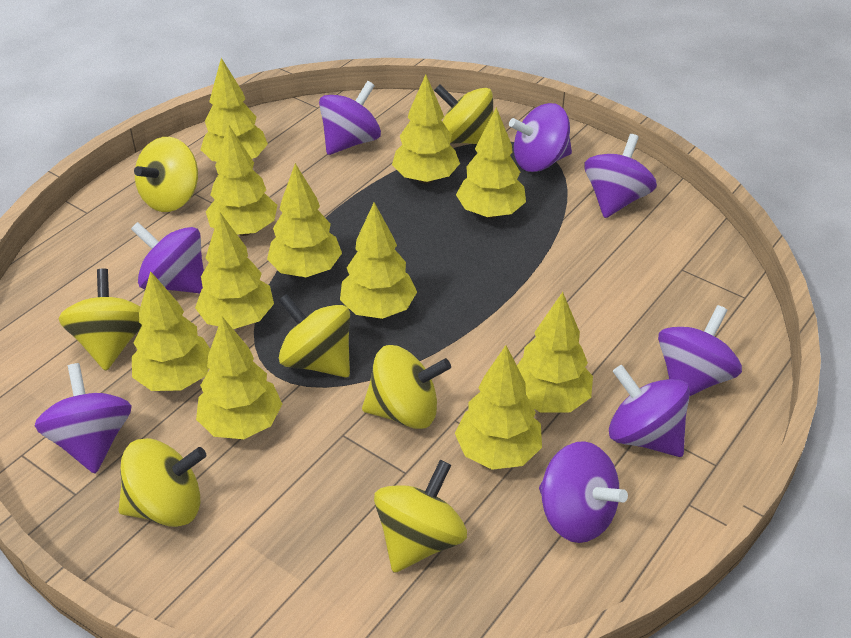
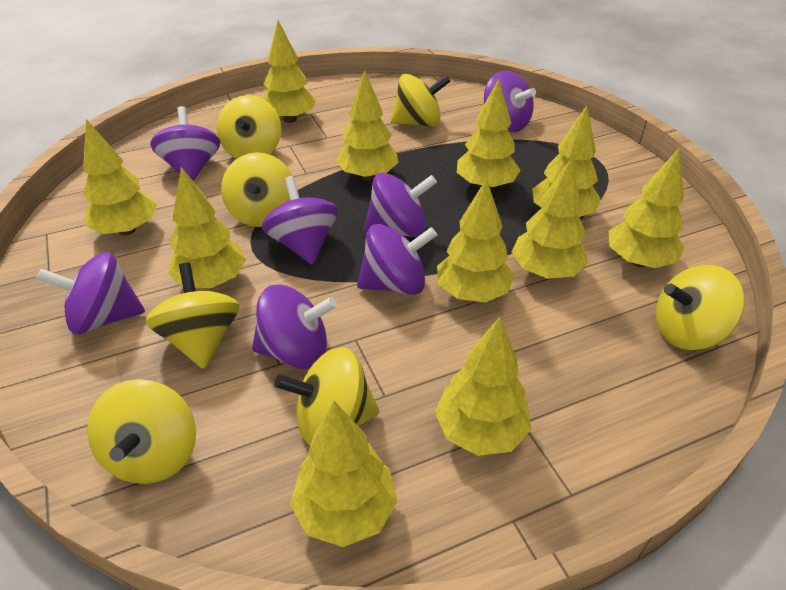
purple spinning top: 8 -> 7

